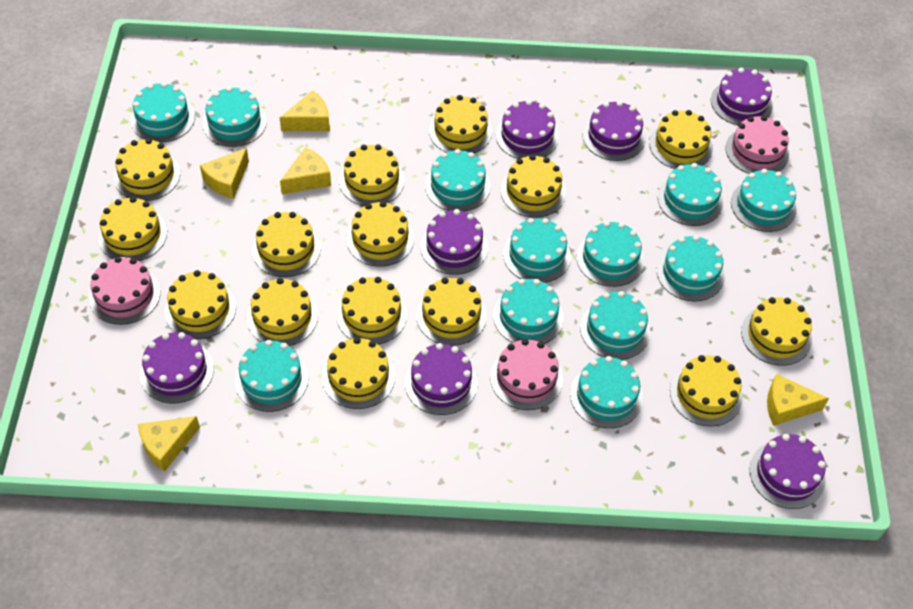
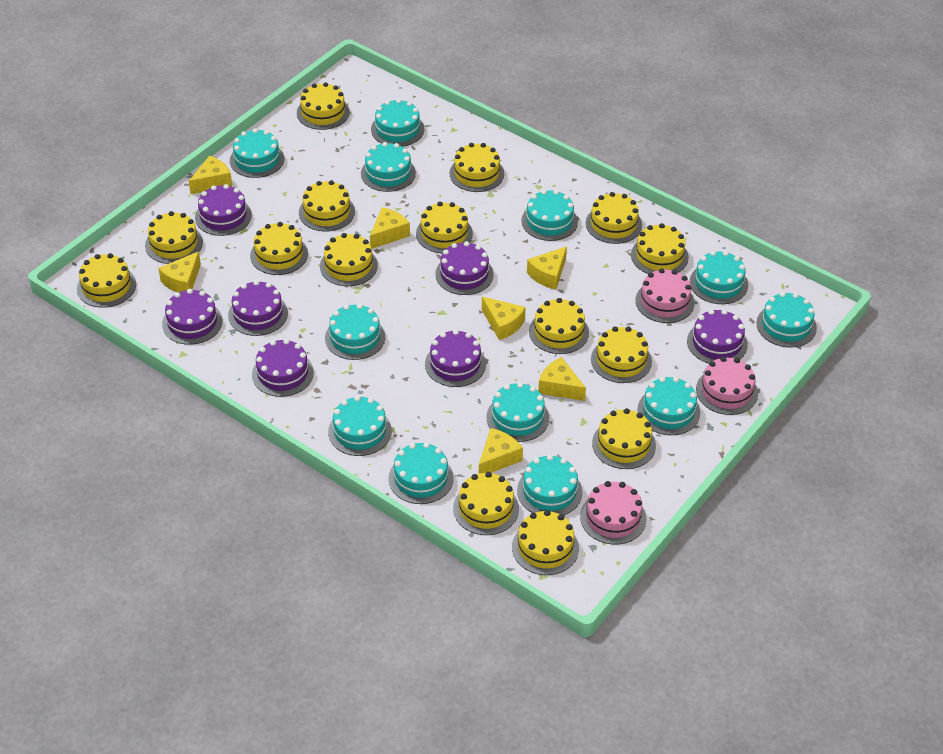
yellow cheese: 5 -> 7

